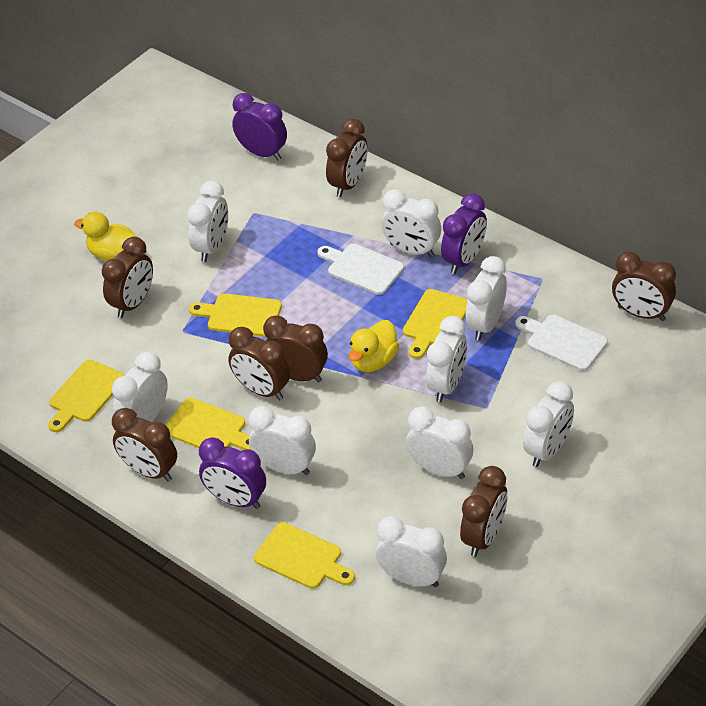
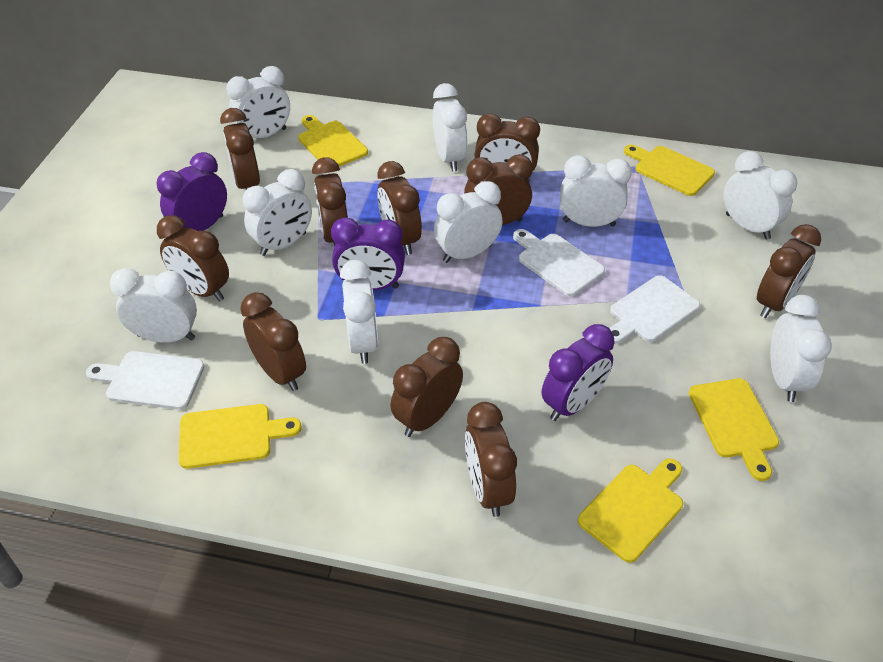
brown clock: 7 -> 10
white cutting board: 2 -> 3
yellow duck: 2 -> 0

